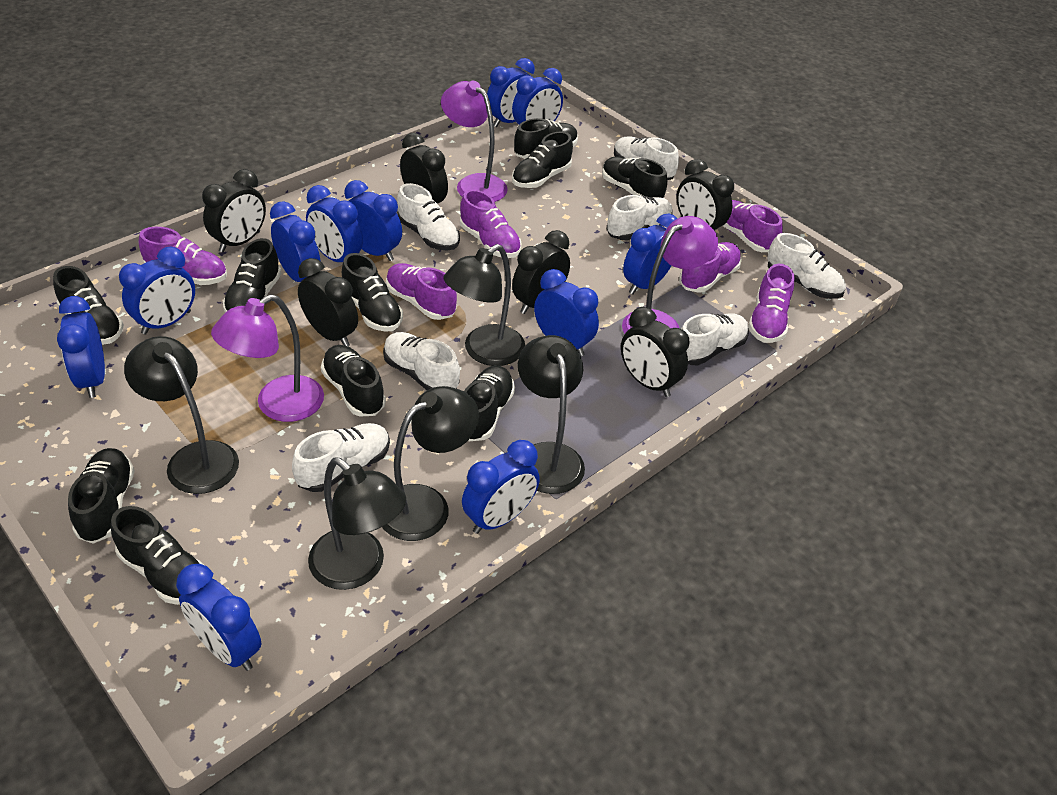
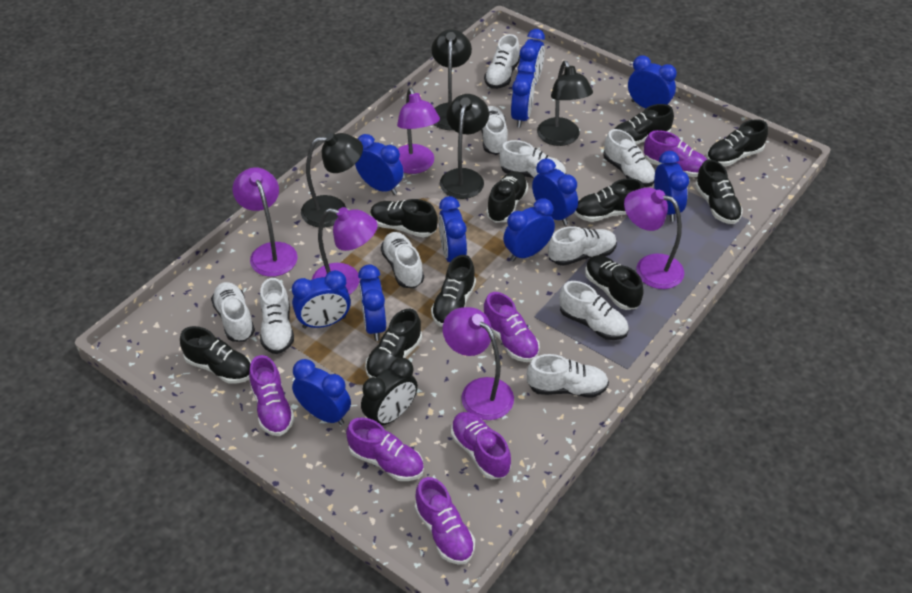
black clock: 6 -> 1
black lamp: 5 -> 4
purple lamp: 3 -> 5
white shoe: 7 -> 10

